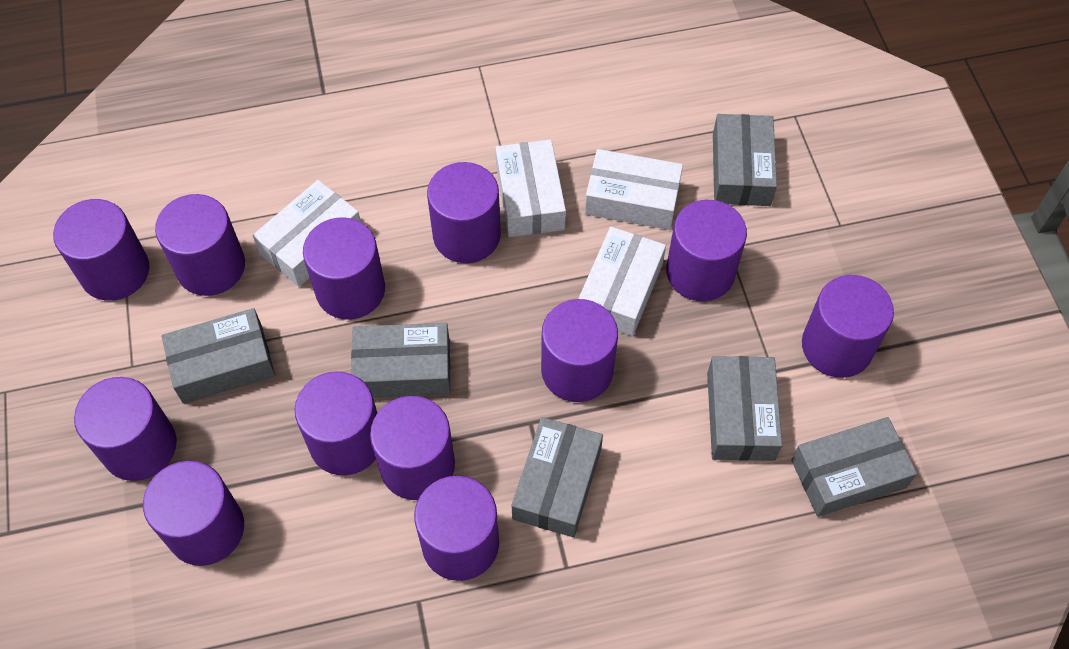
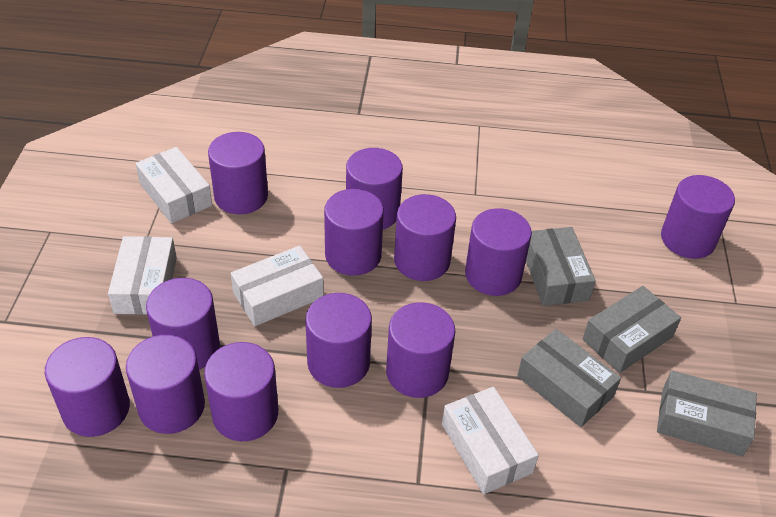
grey box: 6 -> 4

